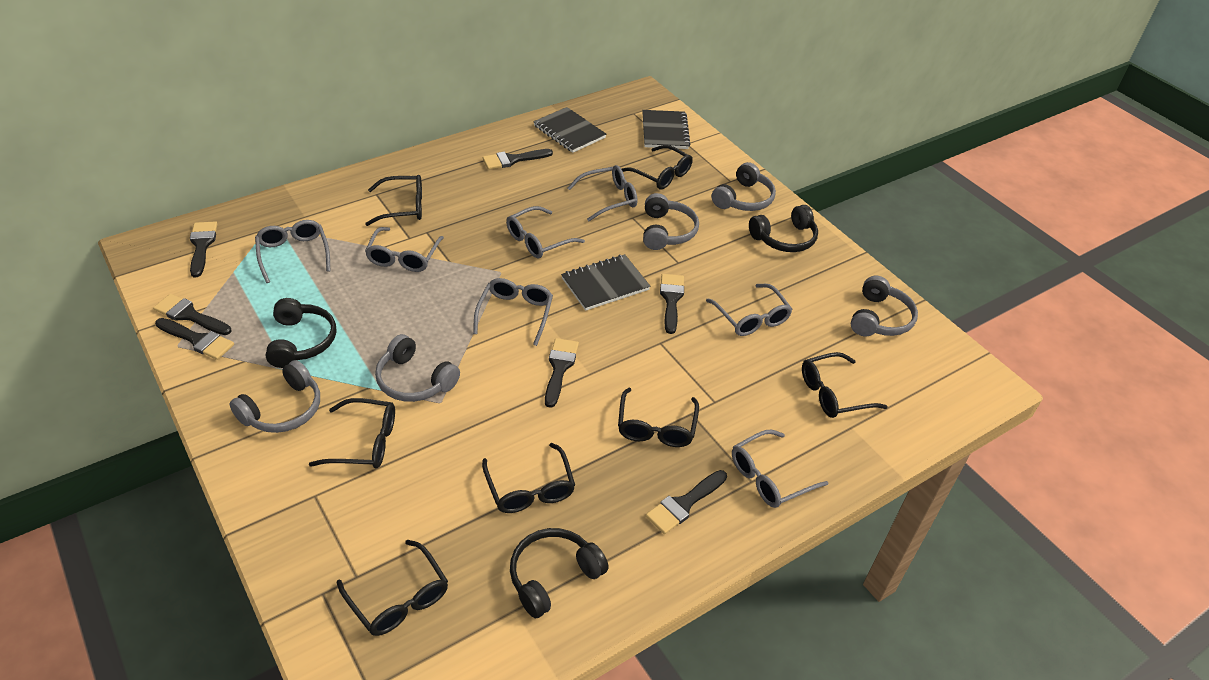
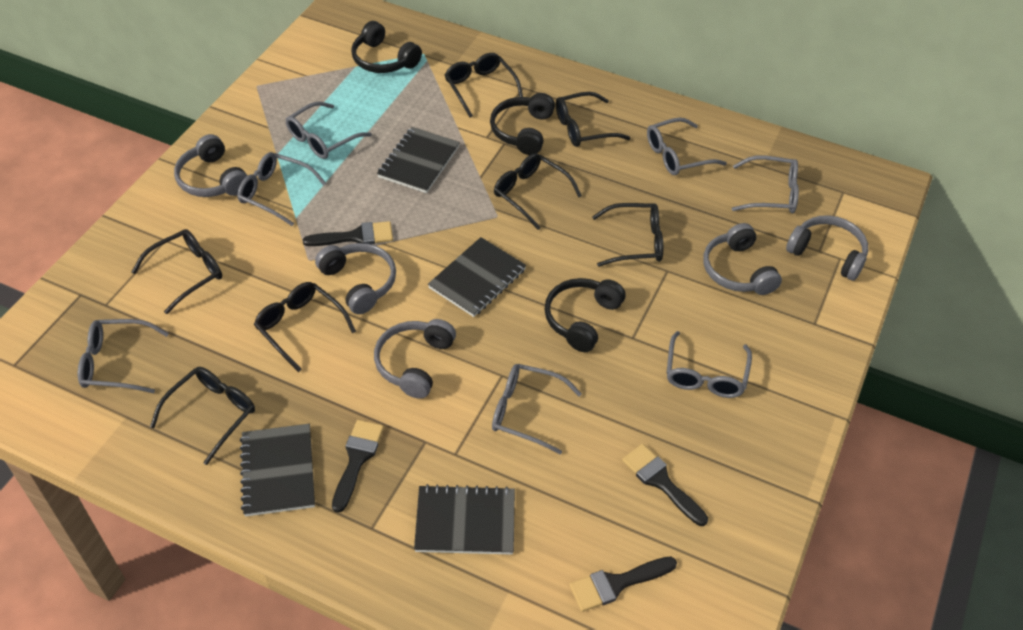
black brush: 7 -> 4
black notebook: 3 -> 4

